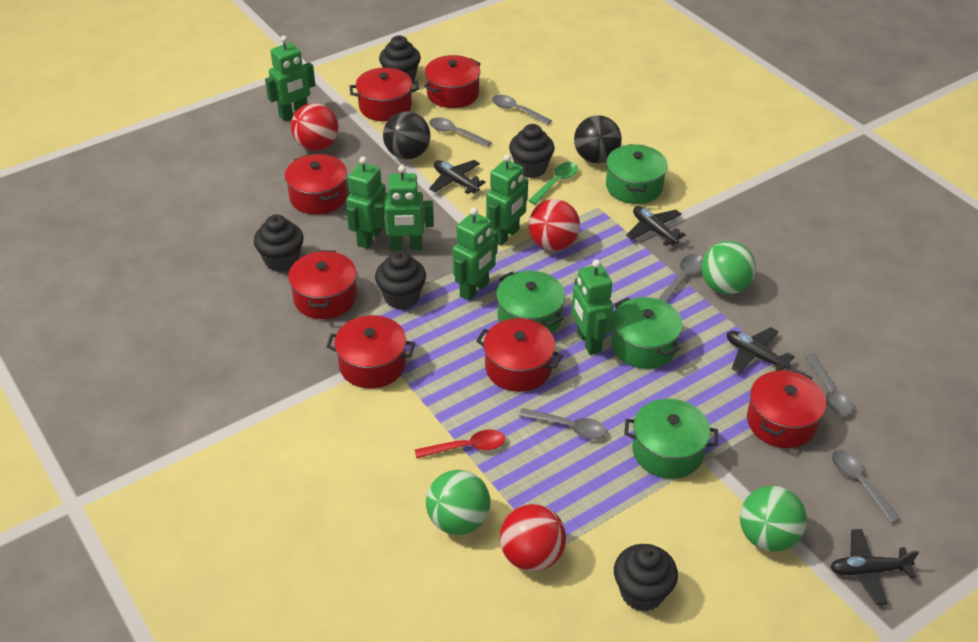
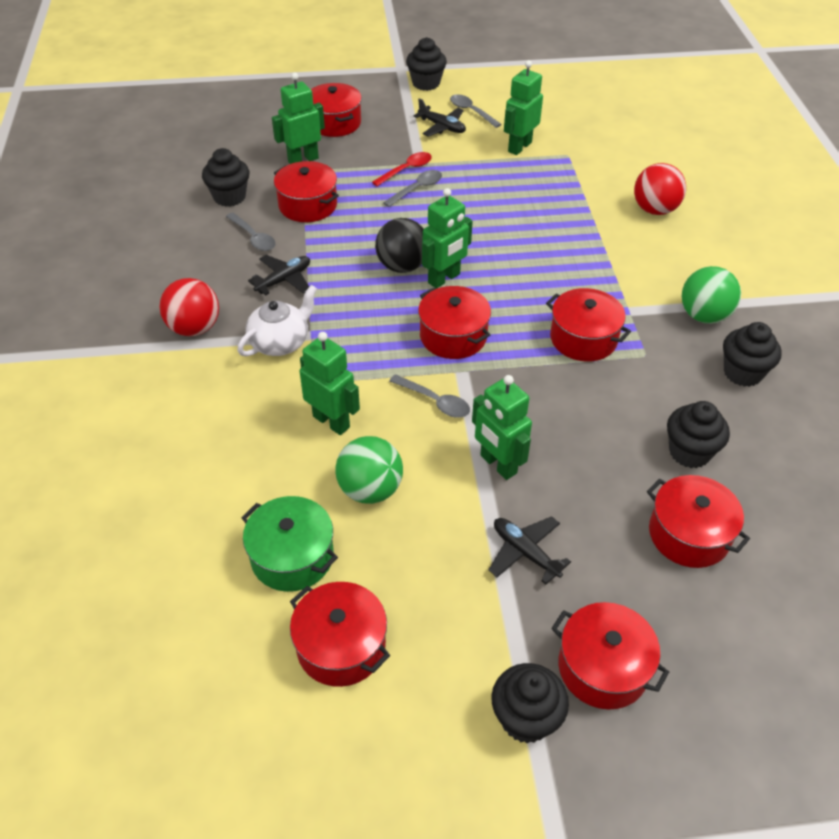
black ball: 2 -> 1
black plane: 4 -> 3
green ball: 3 -> 2
green pot: 4 -> 1
green robot: 6 -> 5
green spoon: 1 -> 0
grey spoon: 6 -> 4
red ball: 3 -> 2
white teapot: 0 -> 1

